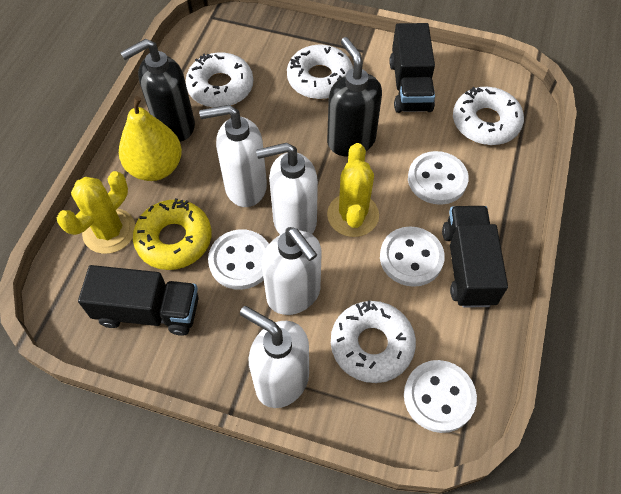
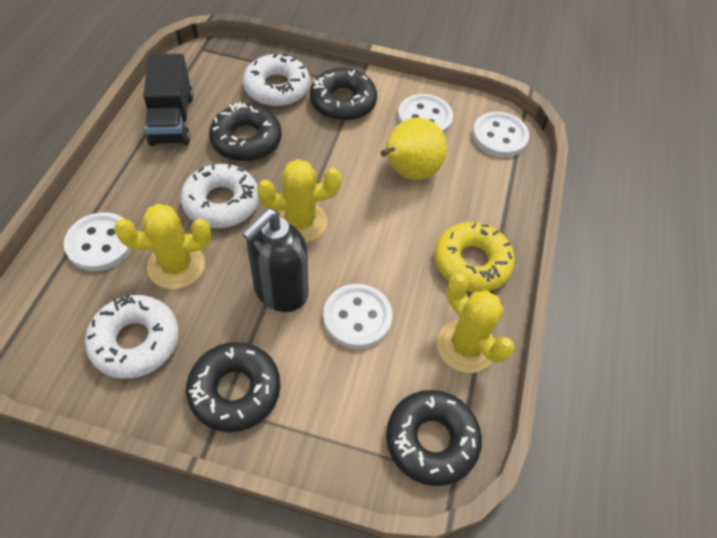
black donut: 0 -> 4
black soap dispenser: 2 -> 1
black truck: 3 -> 1
white donut: 4 -> 3
white soap dispenser: 4 -> 0
yellow cactus: 2 -> 3

